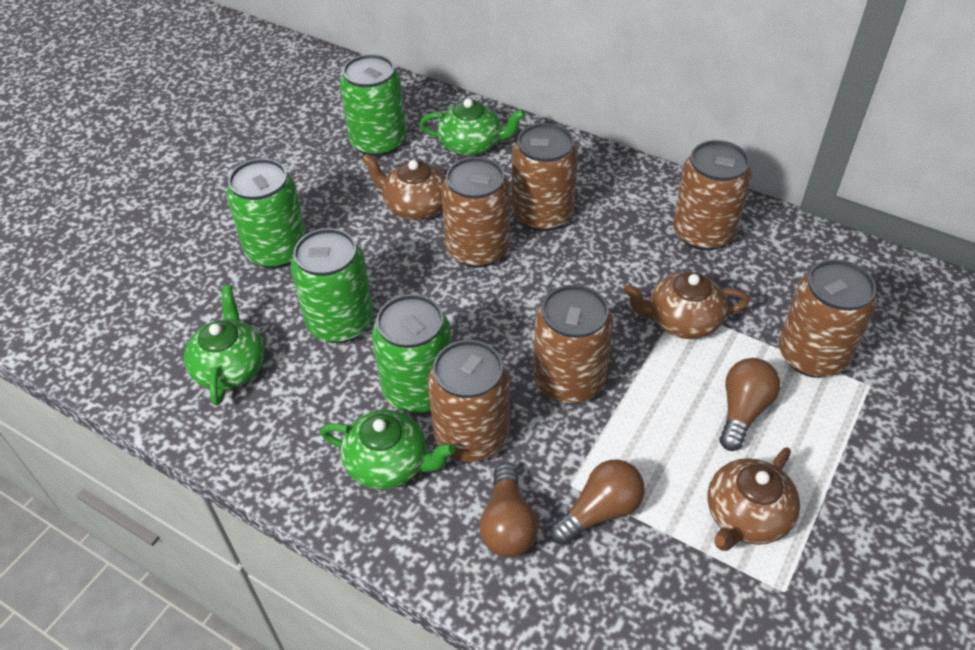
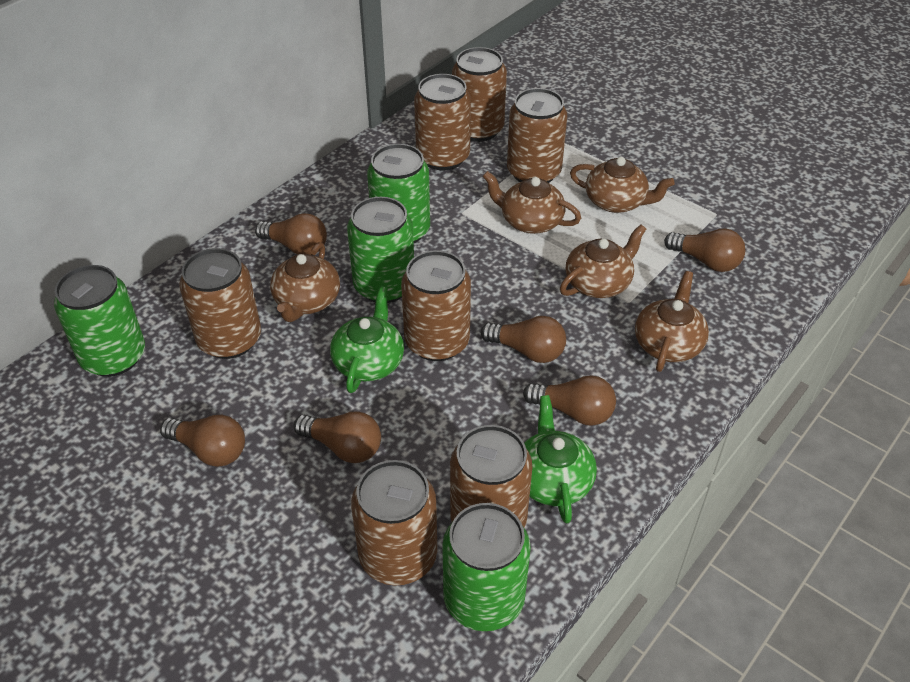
brown can: 6 -> 7
brown light bulb: 3 -> 6
brown teapot: 3 -> 5
green teapot: 3 -> 2

